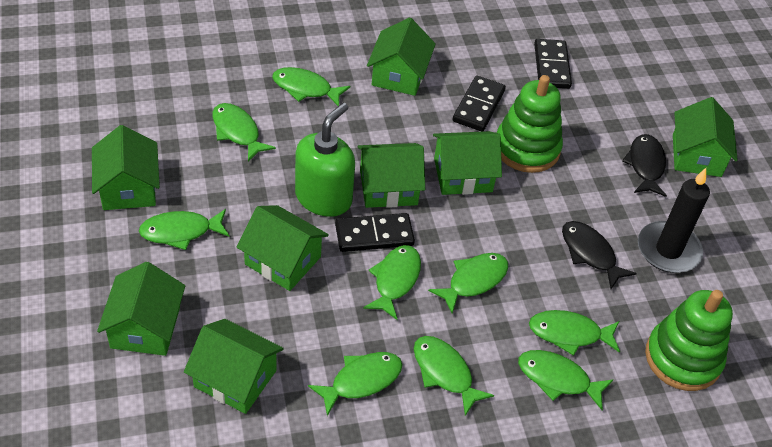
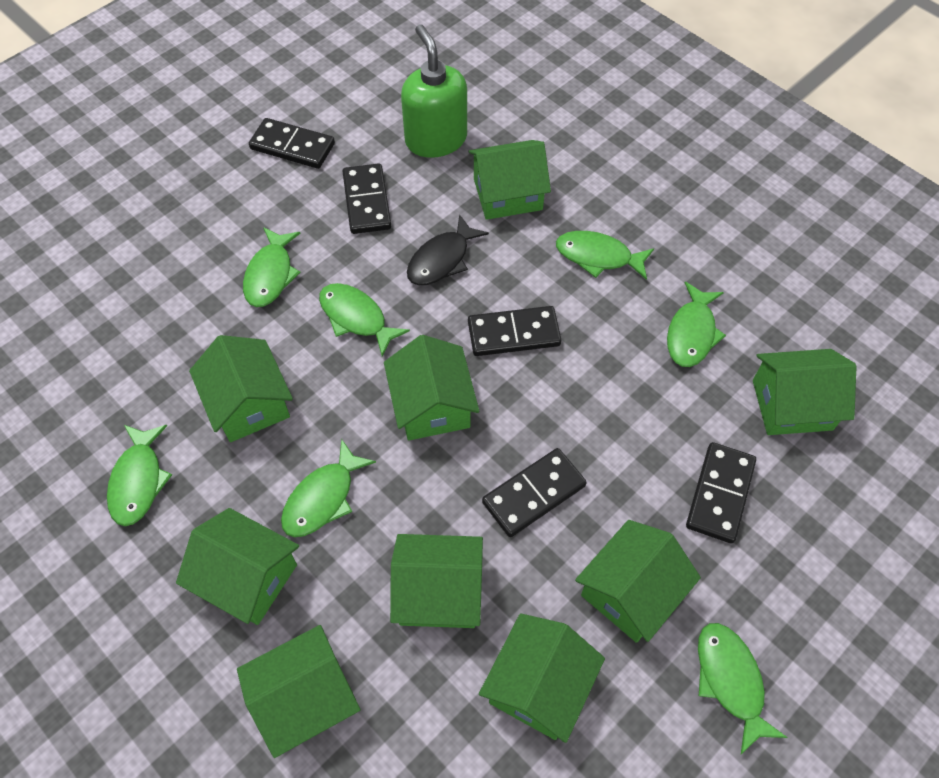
black candle: 1 -> 0
black domino: 3 -> 5
black fish: 2 -> 1
green fish: 9 -> 7
green house: 8 -> 9
green stacking toy: 2 -> 0

